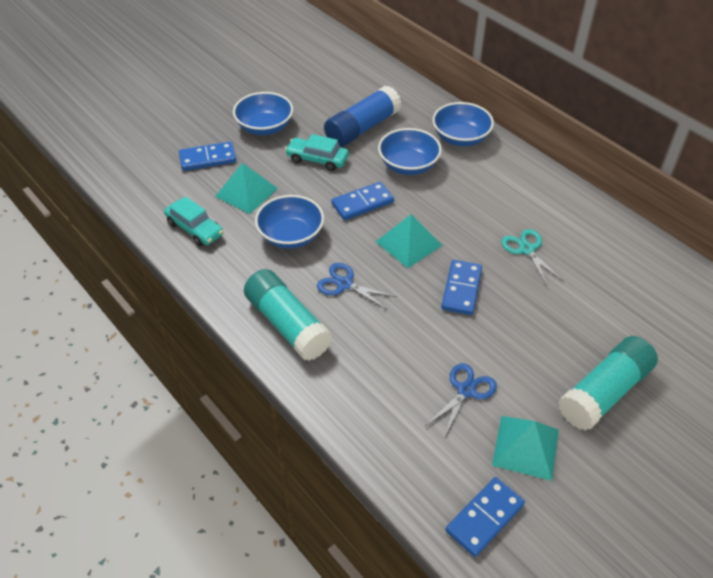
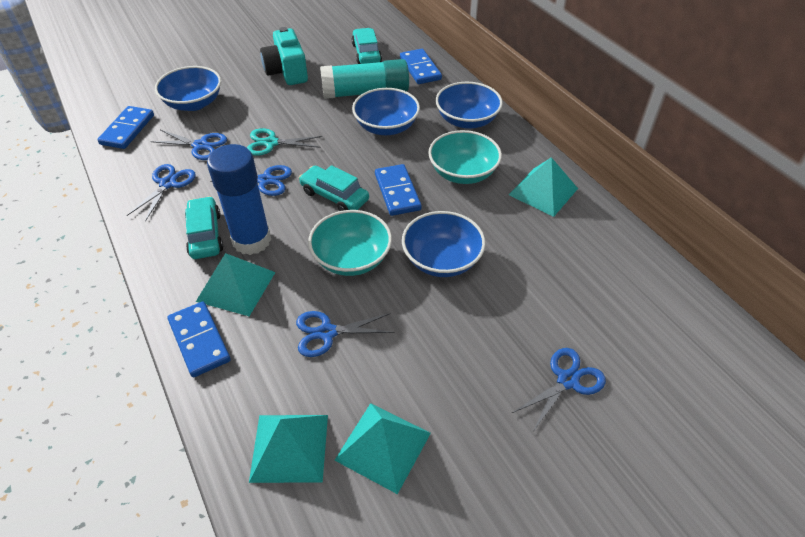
blue scissors: 2 -> 5
turquoise bowl: 0 -> 2
turquoise camera: 0 -> 1
turquoise car: 2 -> 3
turquoise glue stick: 2 -> 1
turquoise pyramid: 3 -> 4

